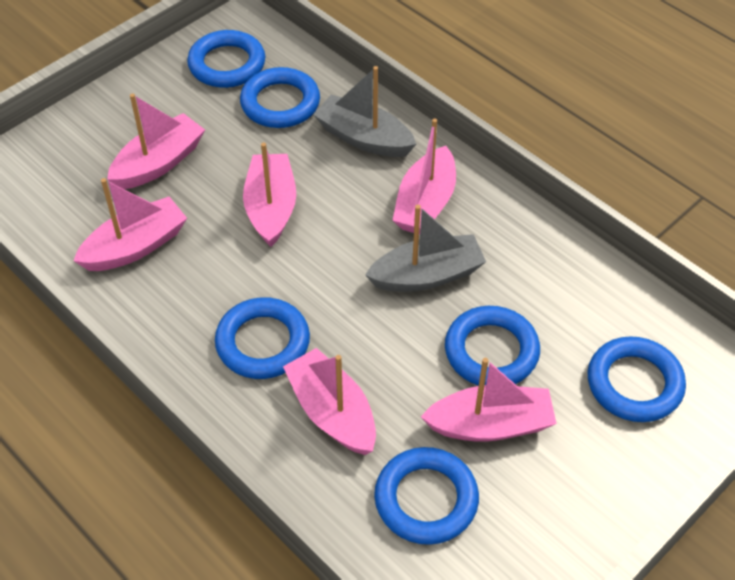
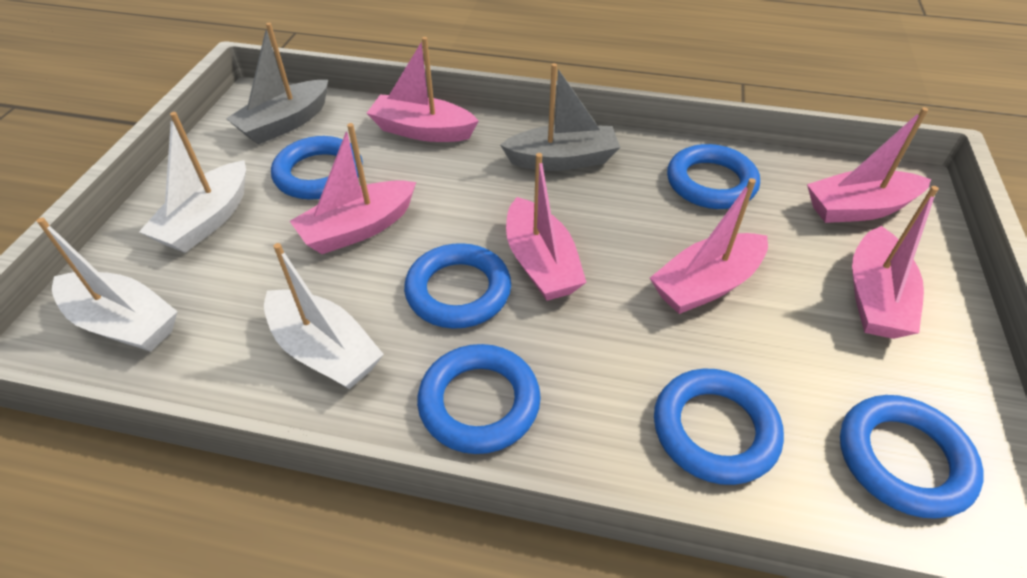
white boat: 0 -> 3

